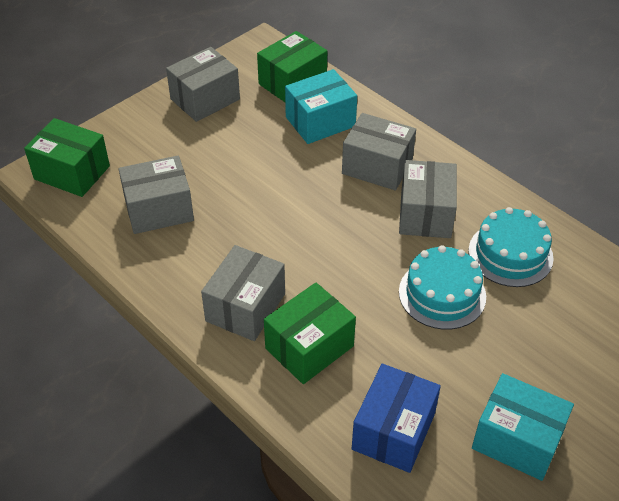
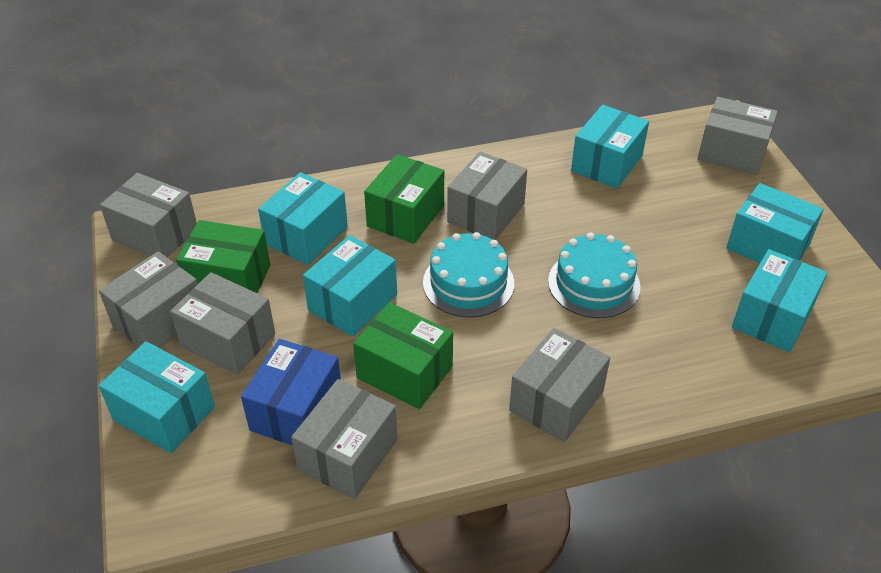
grey box: 5 -> 7
turquoise box: 2 -> 6

